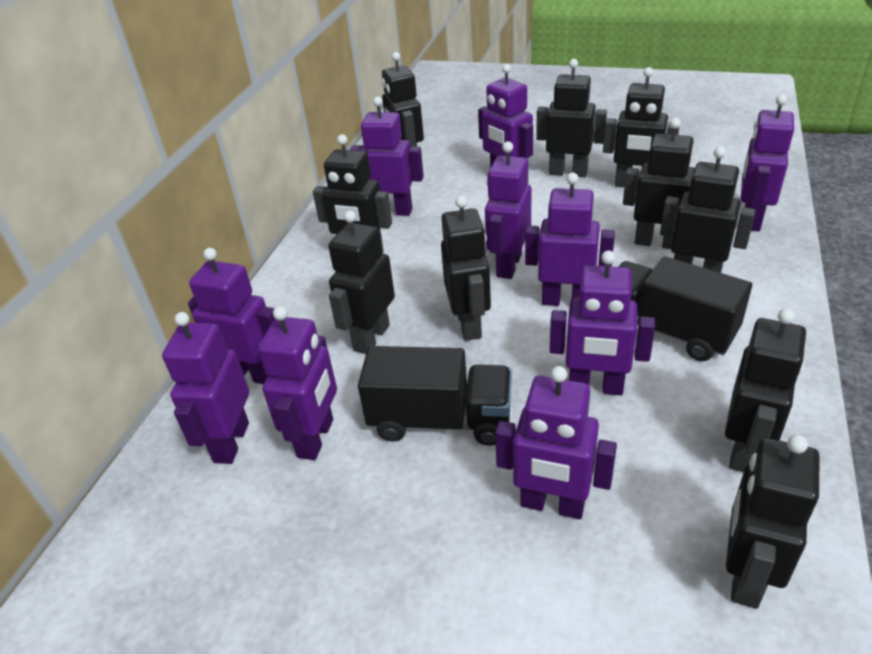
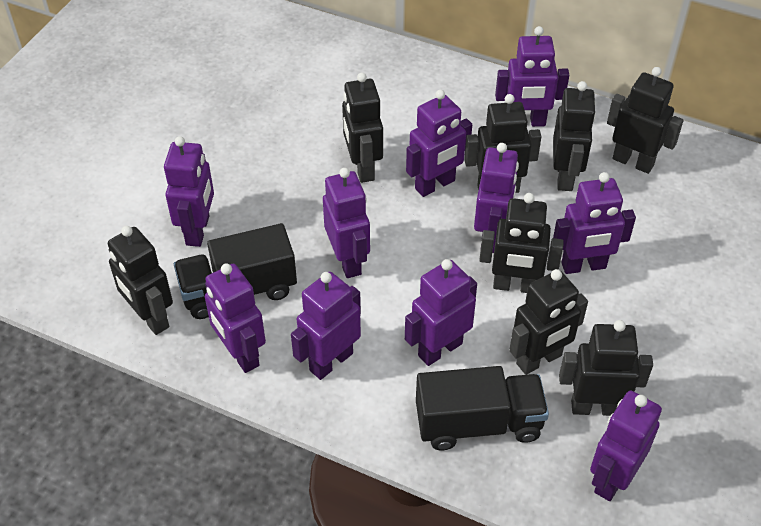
black robot: 10 -> 8

